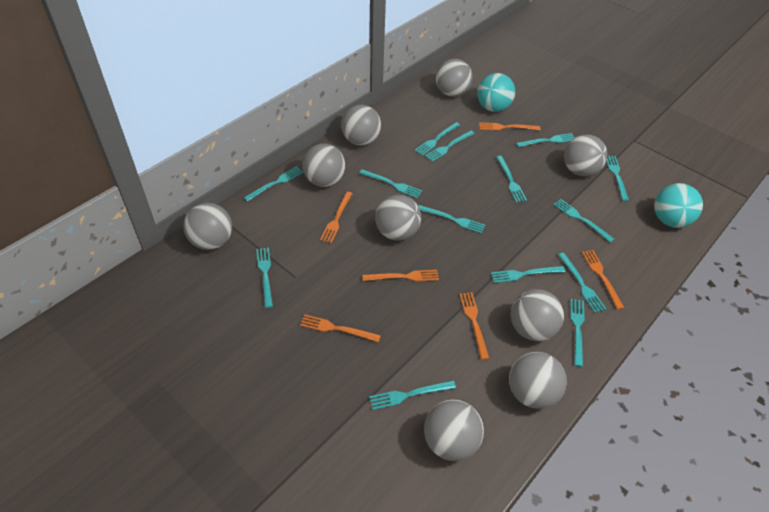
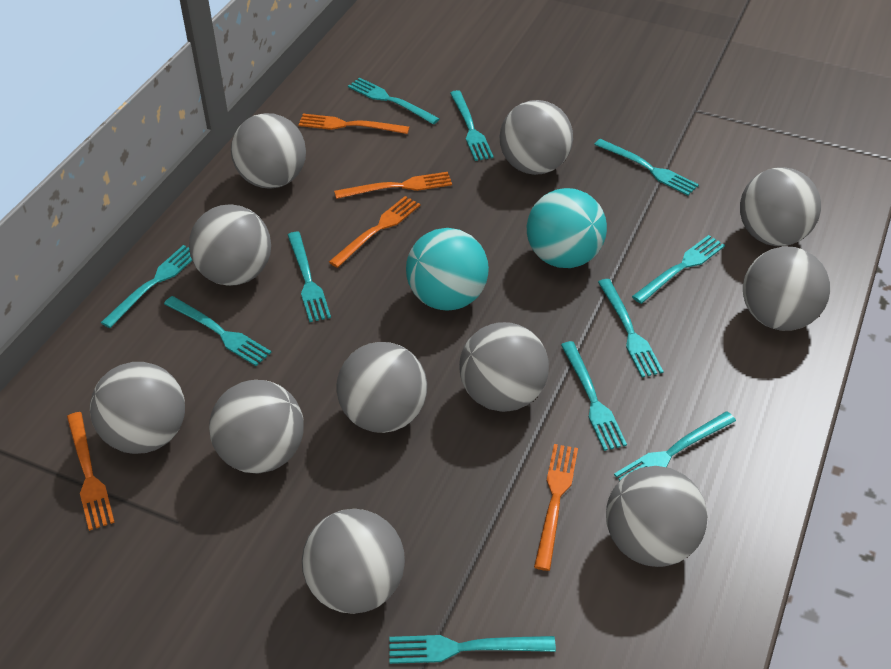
grey ball: 9 -> 11
orange fork: 6 -> 5
turquoise fork: 14 -> 11

